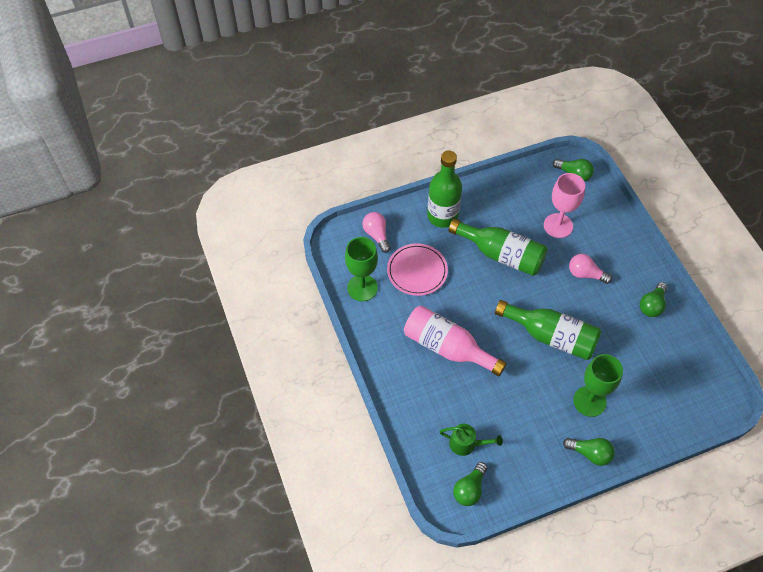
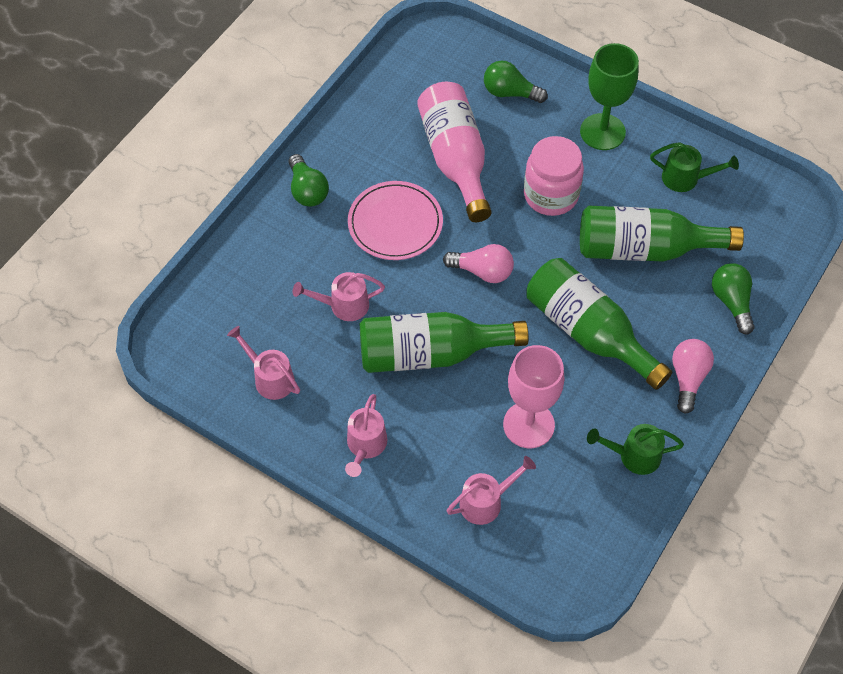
green goblet: 2 -> 1
green light bulb: 4 -> 3
green watering can: 1 -> 2
pink jar: 0 -> 1
pink watering can: 0 -> 4

